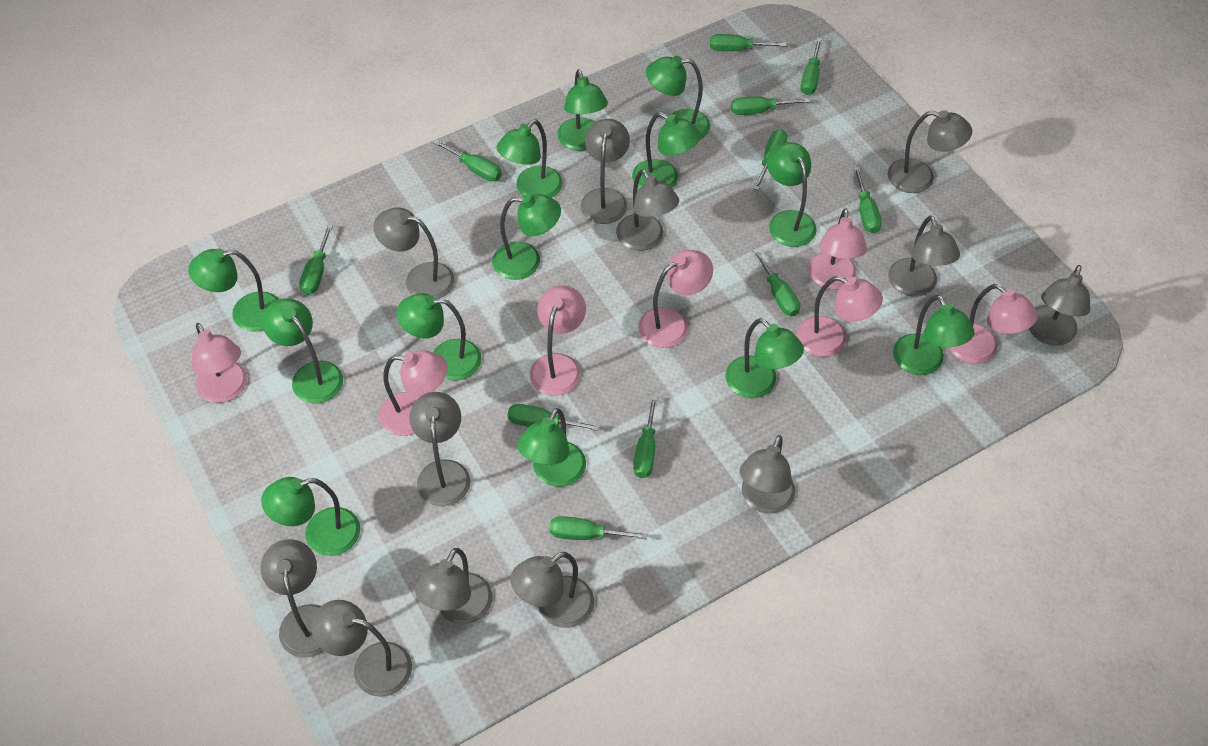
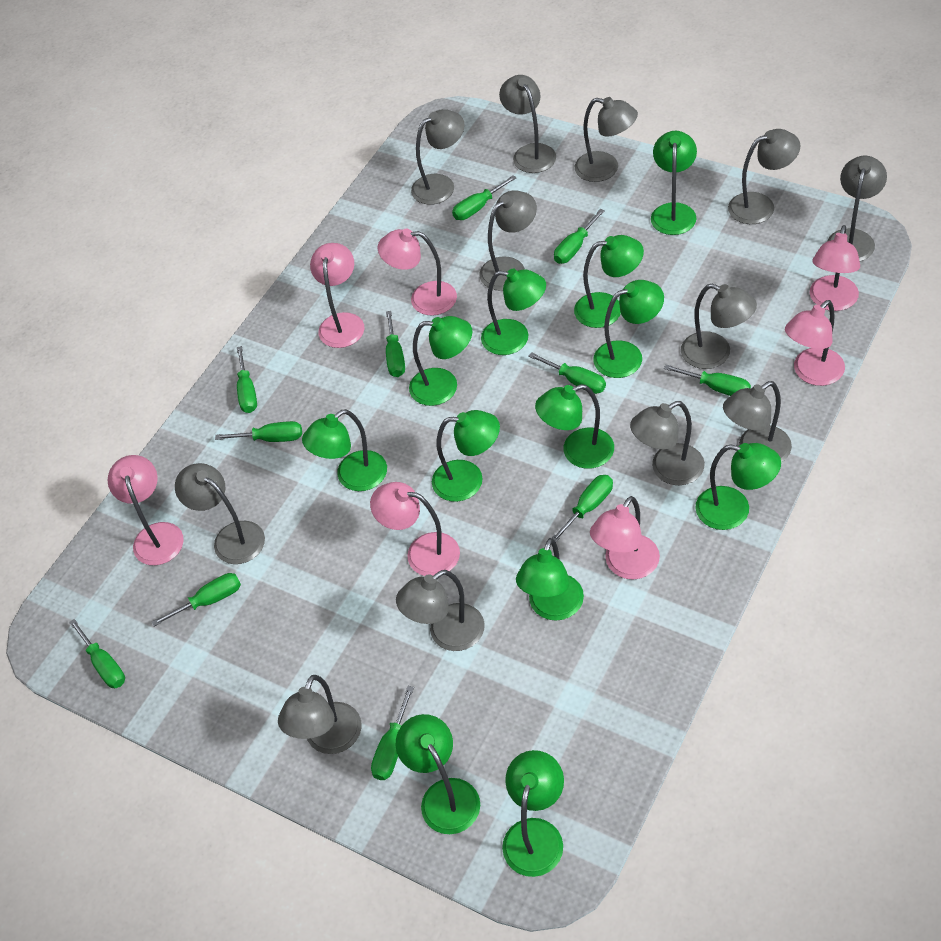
green lamp: 13 -> 12

